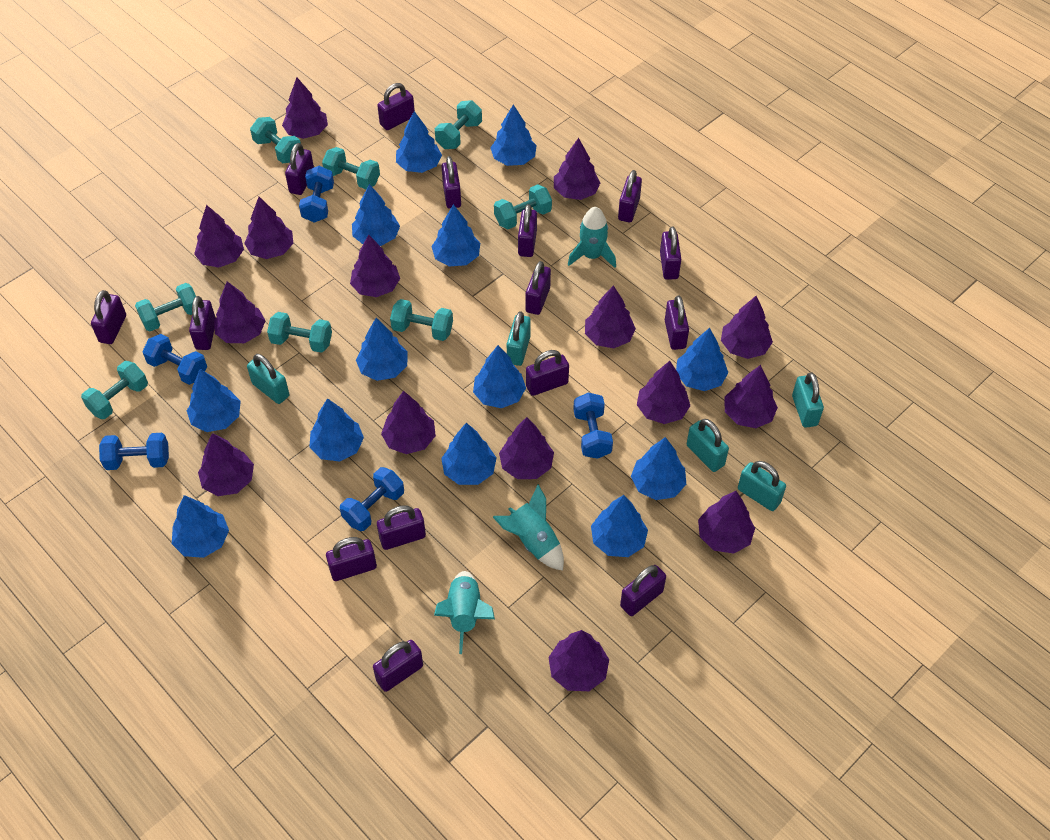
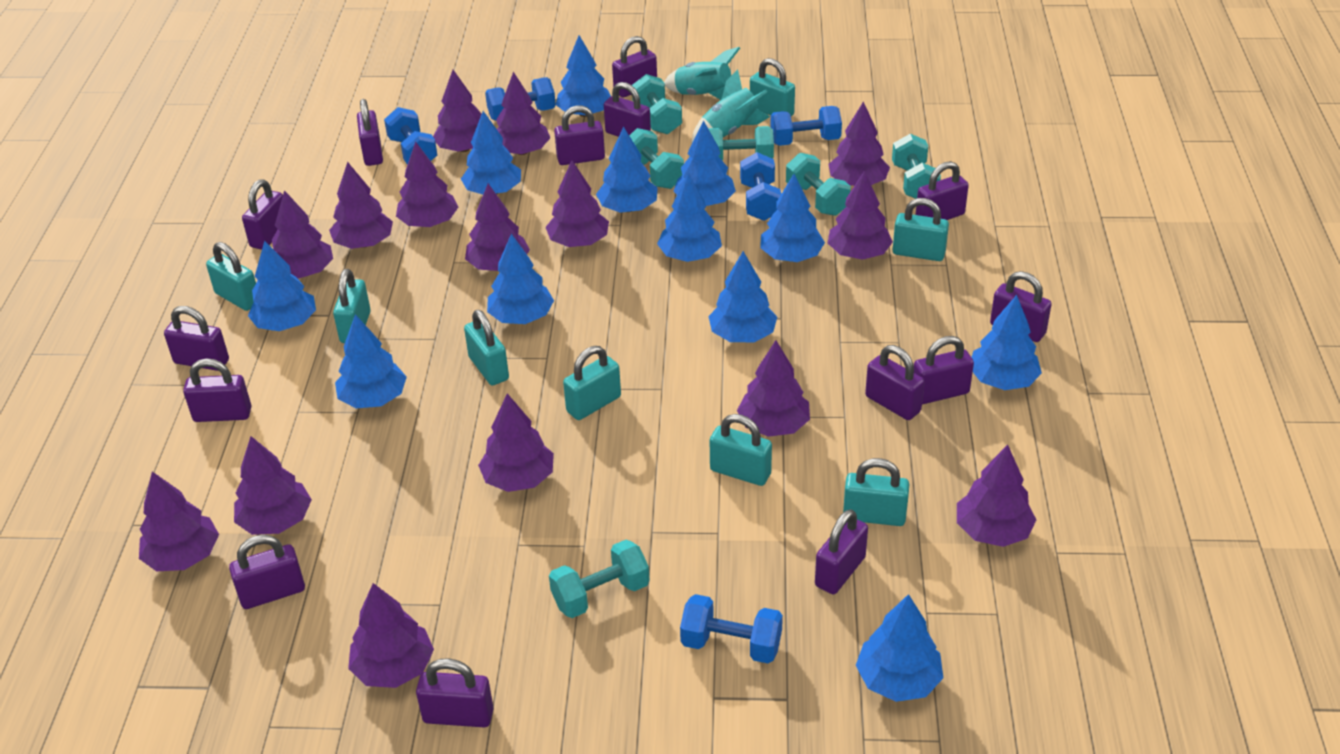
blue tree: 13 -> 12
purple padlock: 15 -> 14
turquoise dumbbell: 8 -> 6
turquoise padlock: 5 -> 8
turquoise rocket: 3 -> 2

